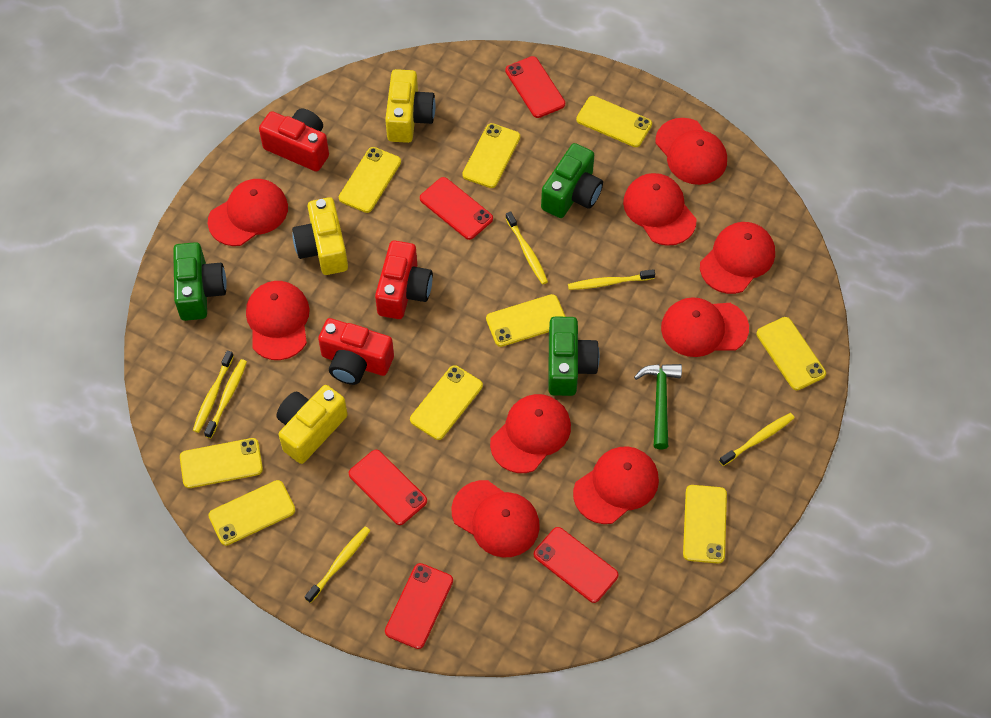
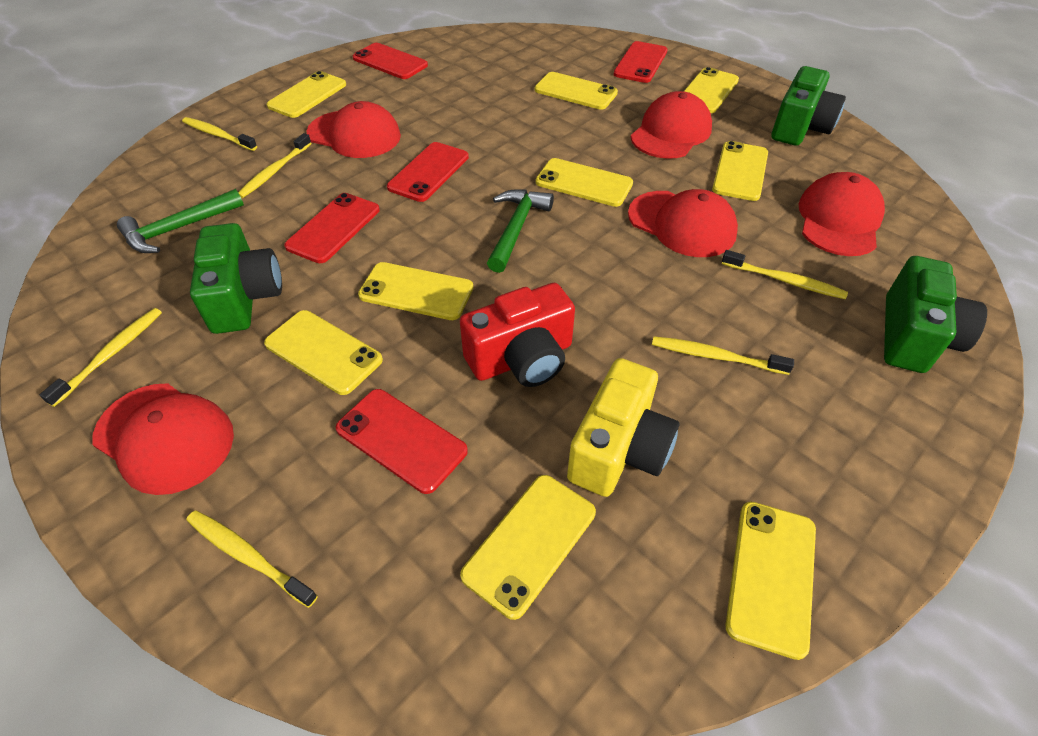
green hammer: 1 -> 2
red camera: 3 -> 1
red cap: 9 -> 5
yellow camera: 3 -> 1

